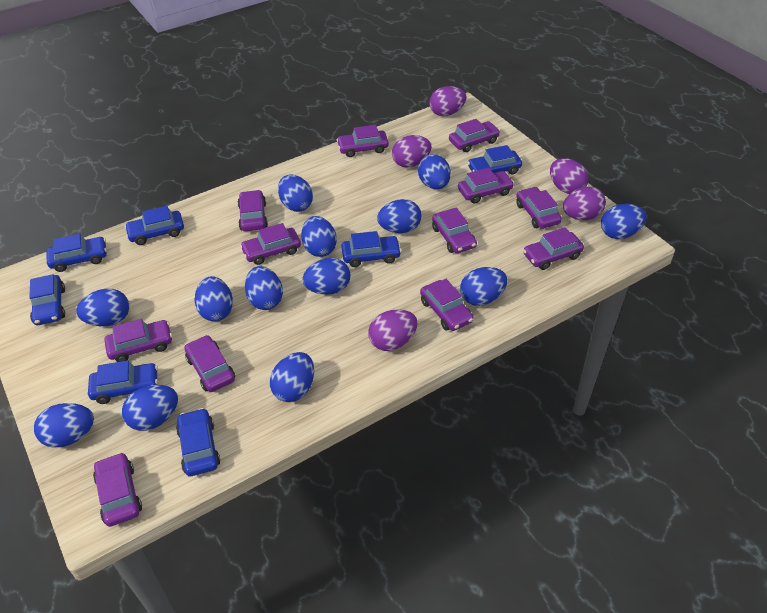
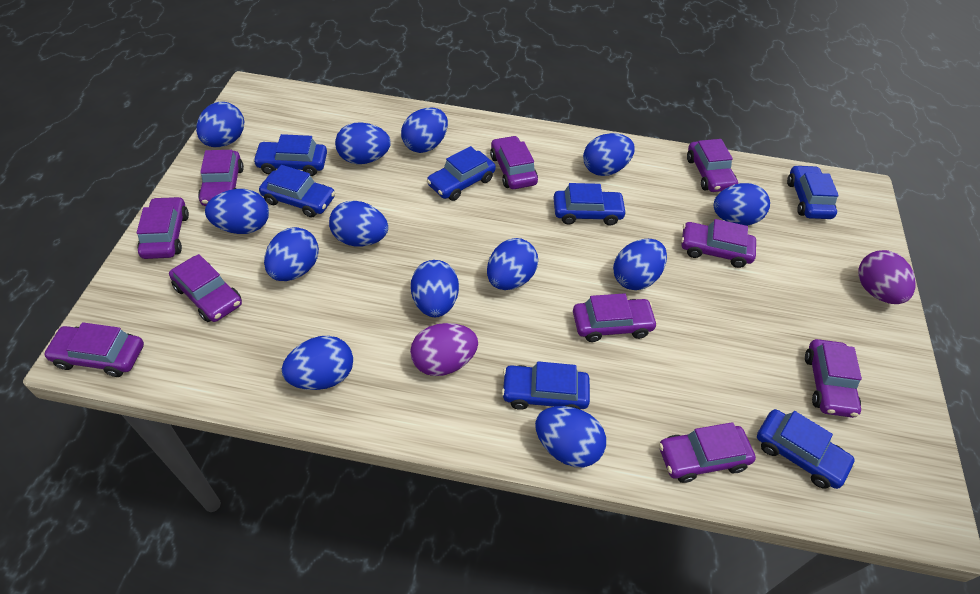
purple car: 12 -> 10
purple egg: 5 -> 2

